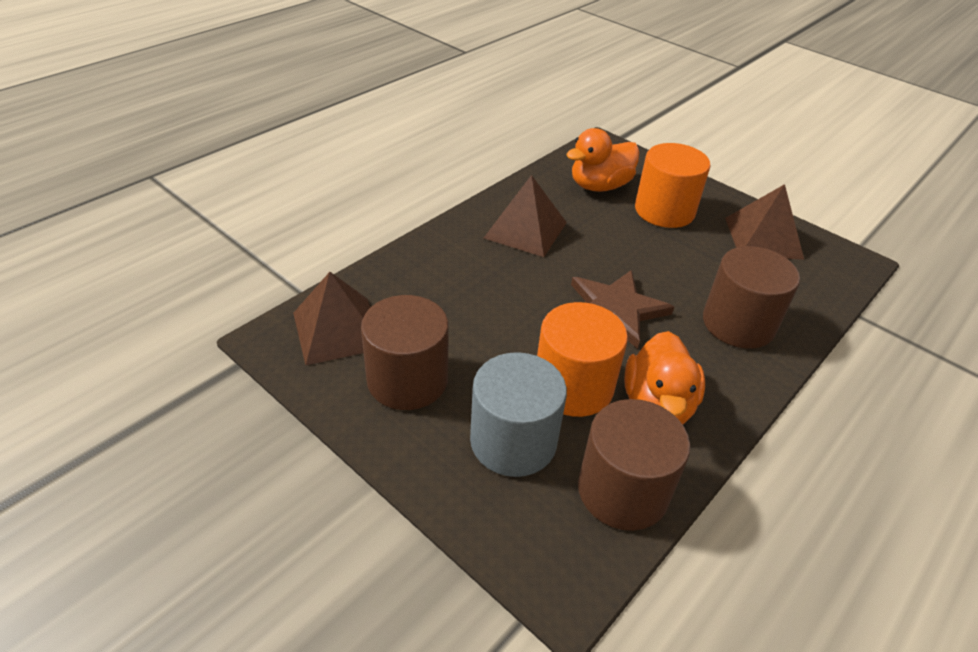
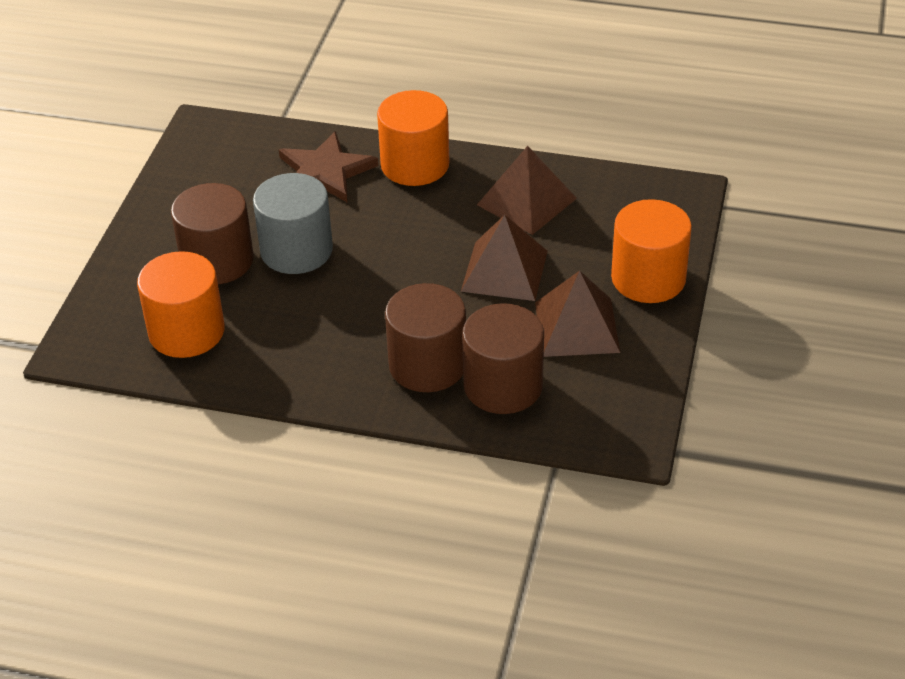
orange cylinder: 2 -> 3
orange duck: 2 -> 0

